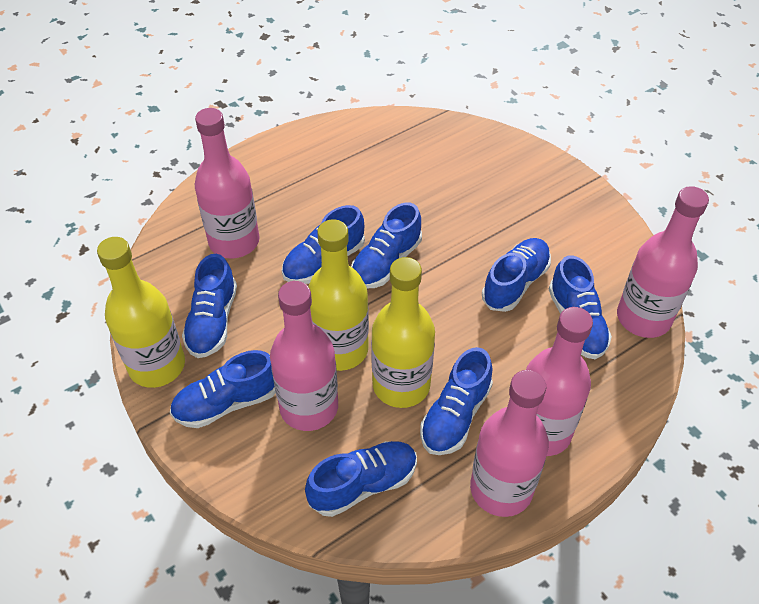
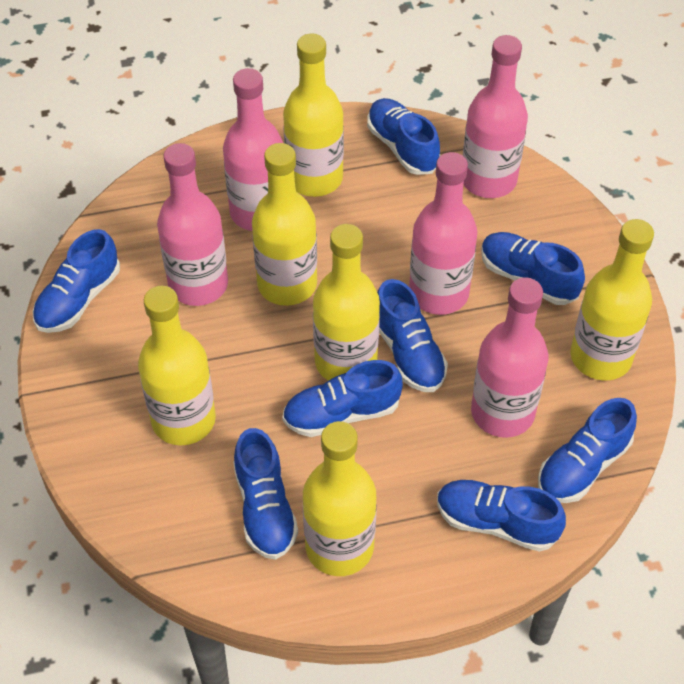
yellow bottle: 3 -> 6

